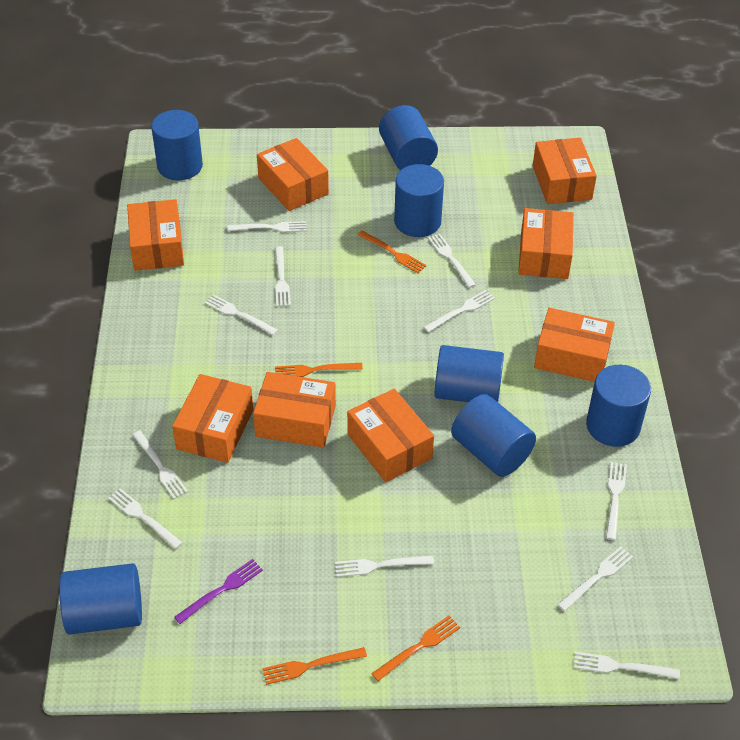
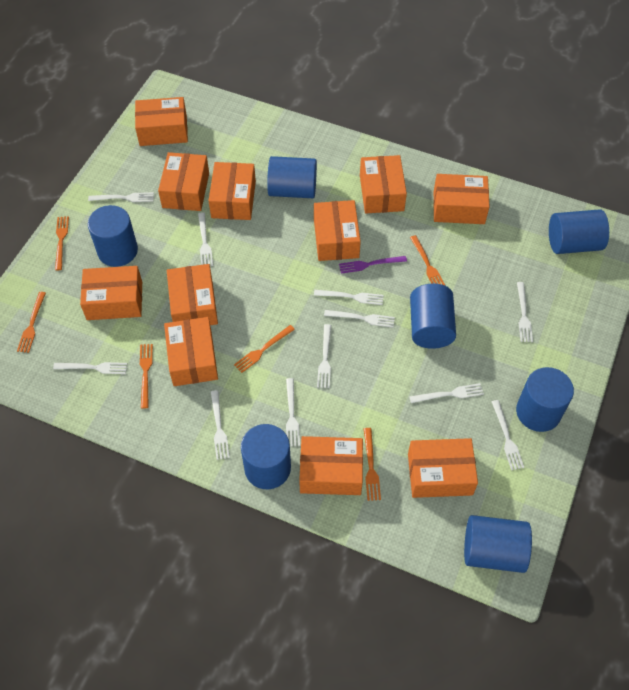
orange box: 8 -> 11
orange fork: 4 -> 6

